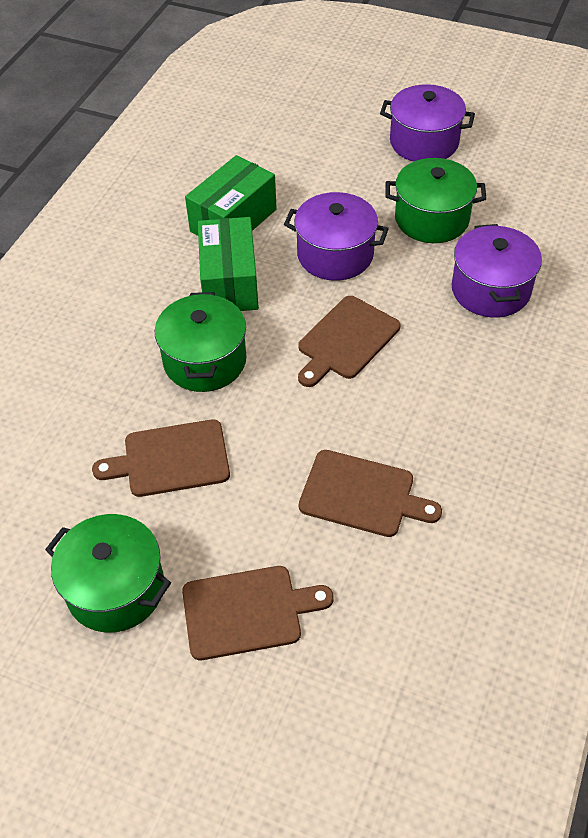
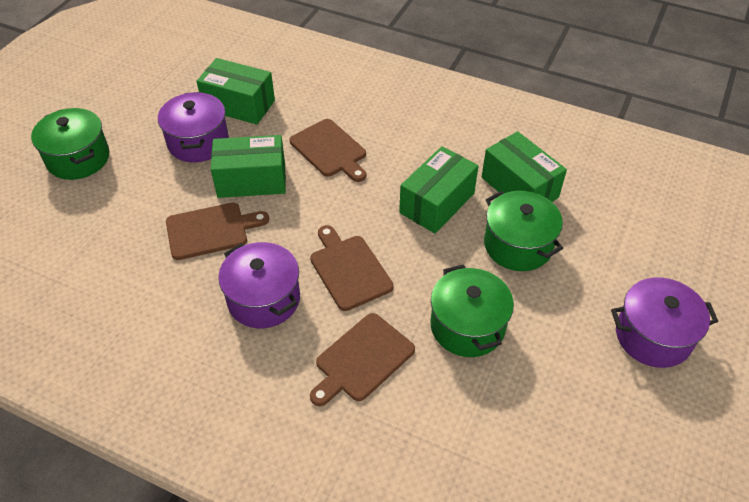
green box: 2 -> 4

